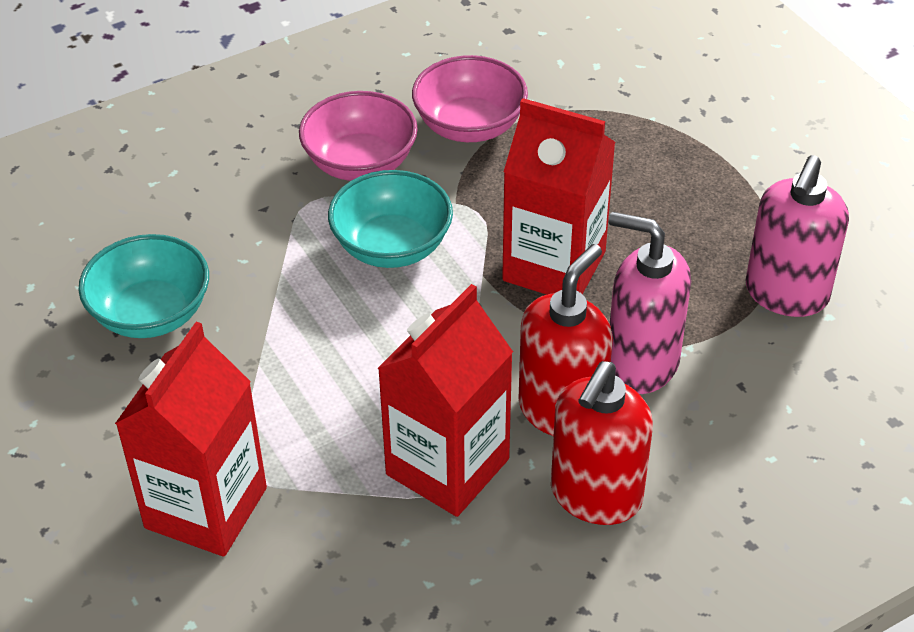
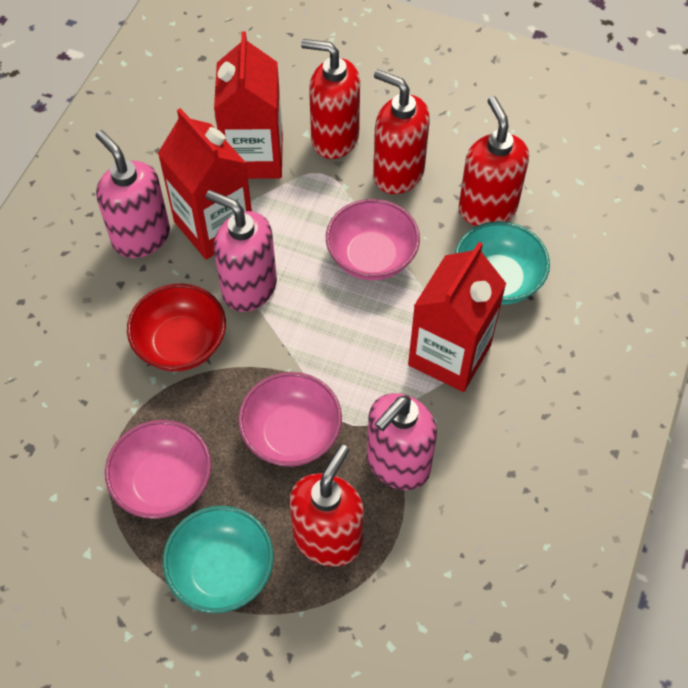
pink bowl: 2 -> 3
pink soap dispenser: 2 -> 3
red bowl: 0 -> 1
red soap dispenser: 2 -> 4

